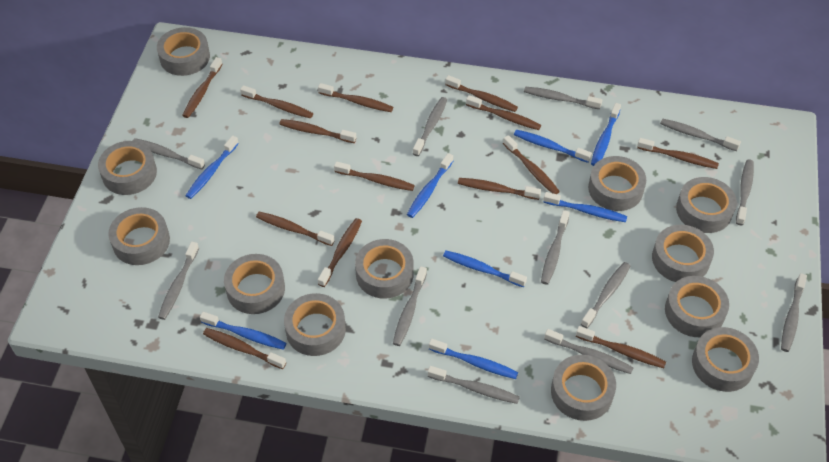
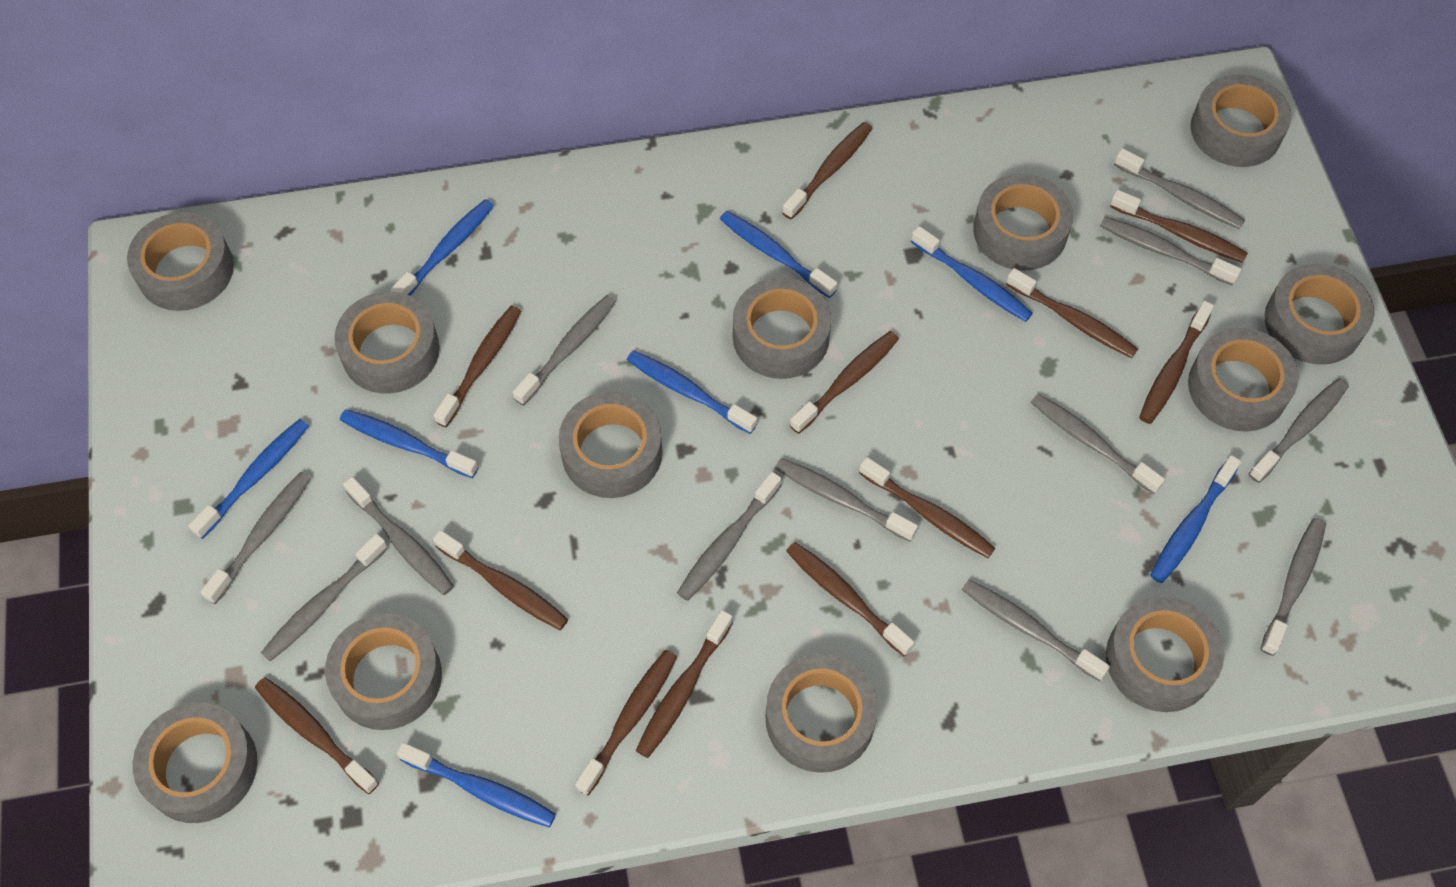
brown toothbrush: 14 -> 12

